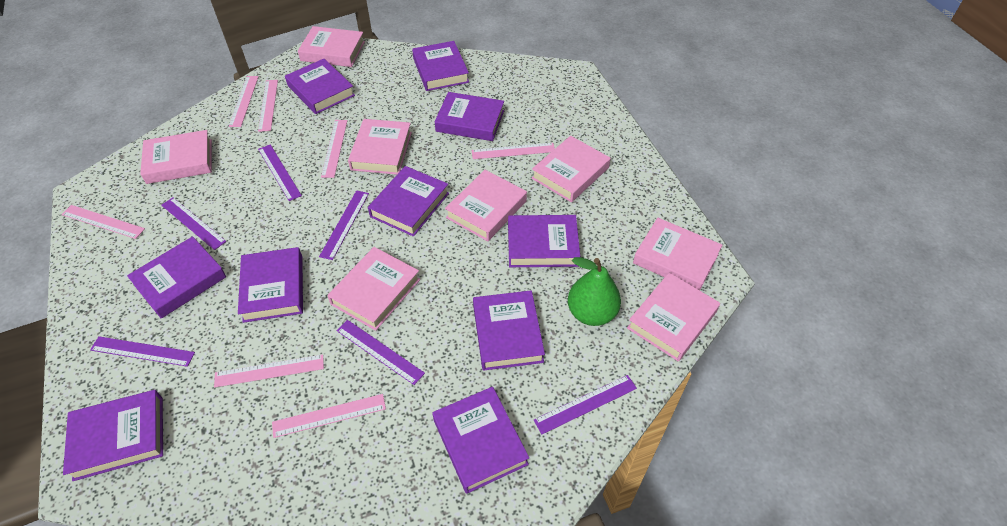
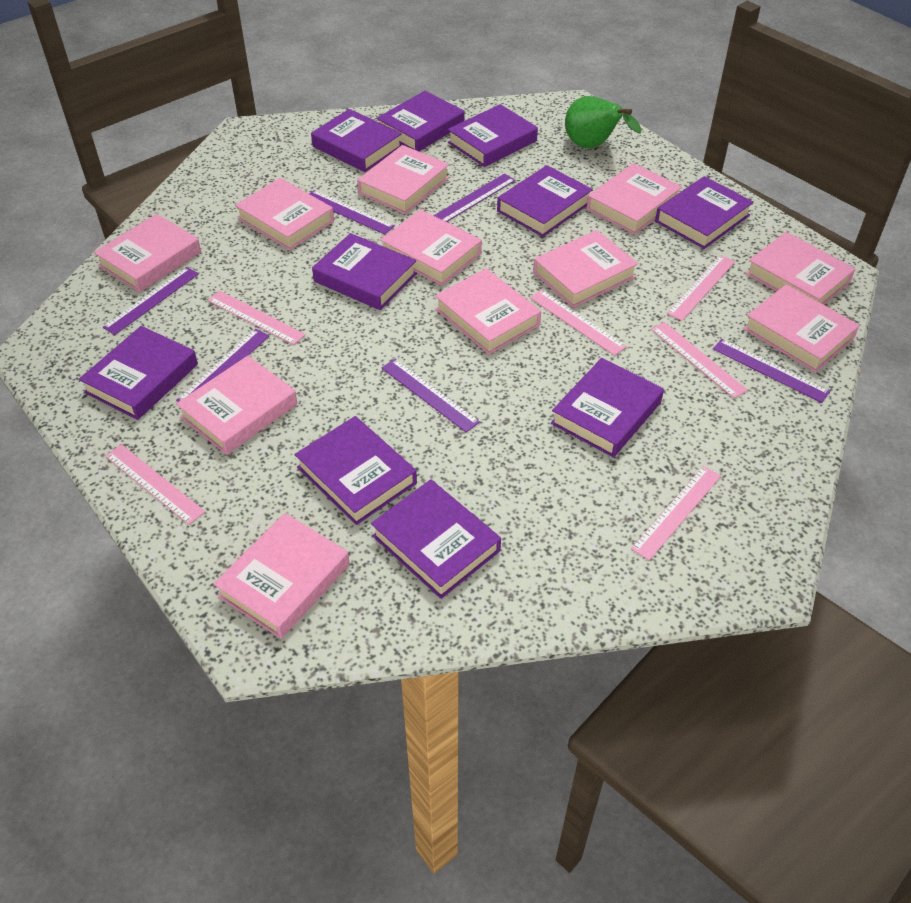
pink book: 8 -> 11
pink ruler: 7 -> 6

